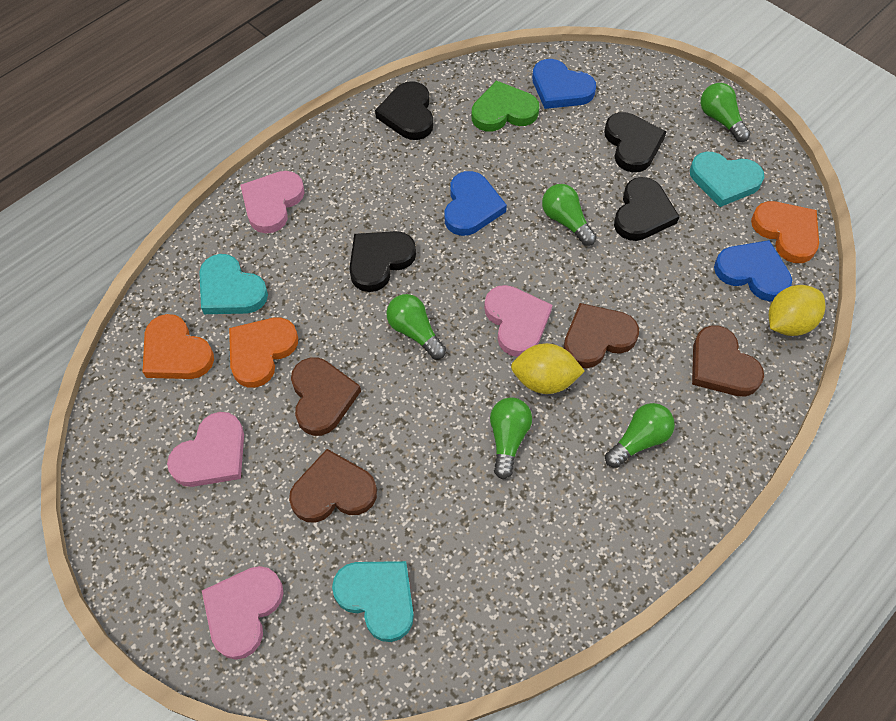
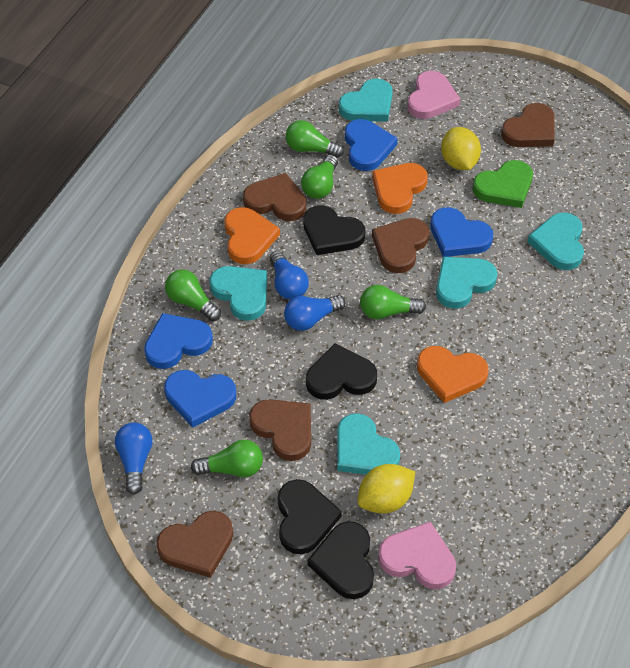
blue heart: 3 -> 4
blue light bulb: 0 -> 3
brown heart: 4 -> 5
pink heart: 4 -> 2
turquoise heart: 3 -> 5

